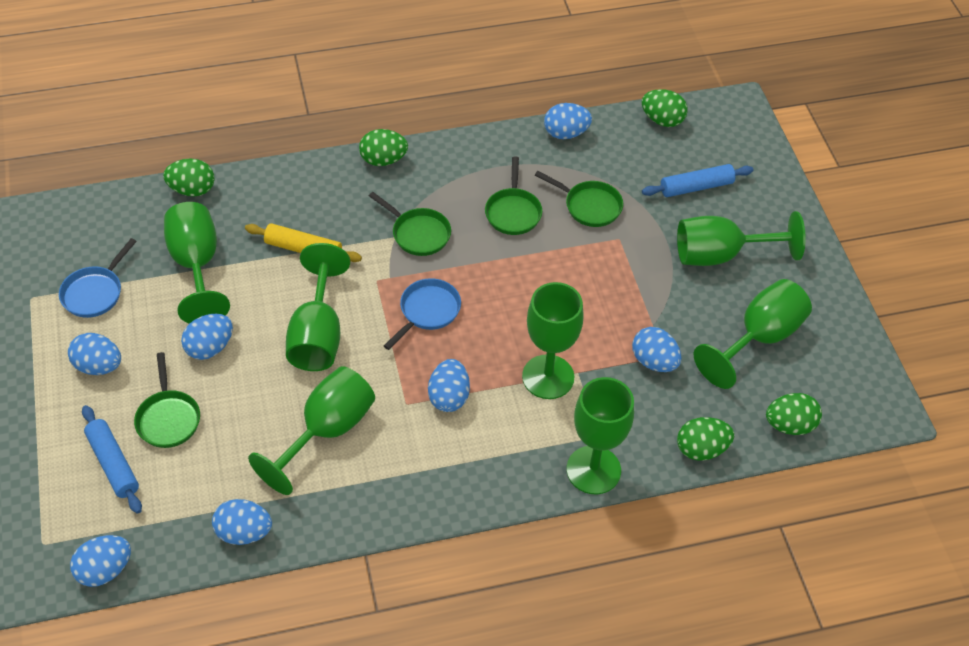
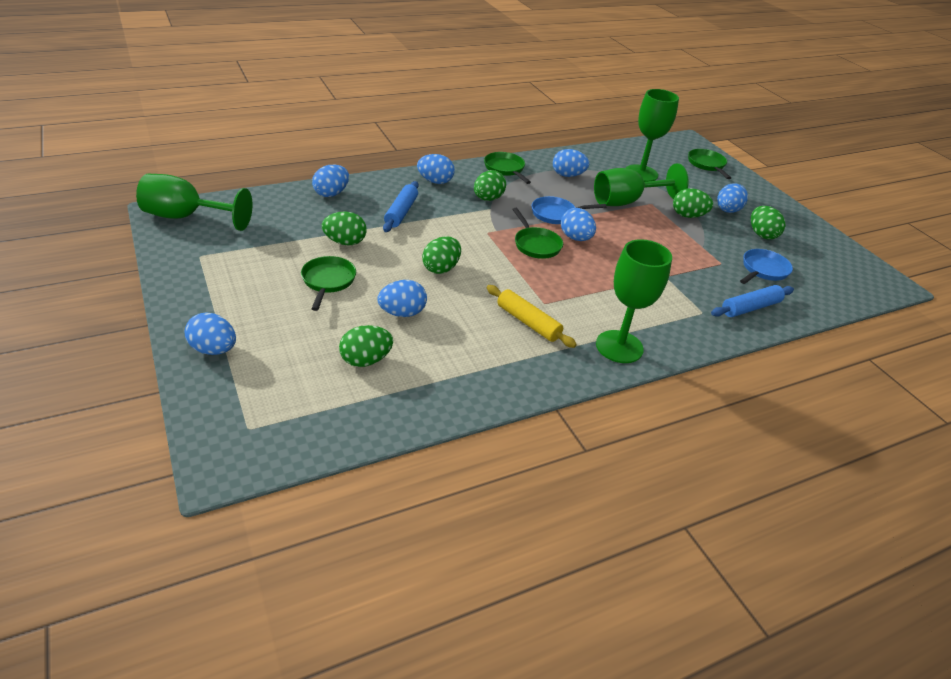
green egg: 5 -> 6
green goblet: 7 -> 4

